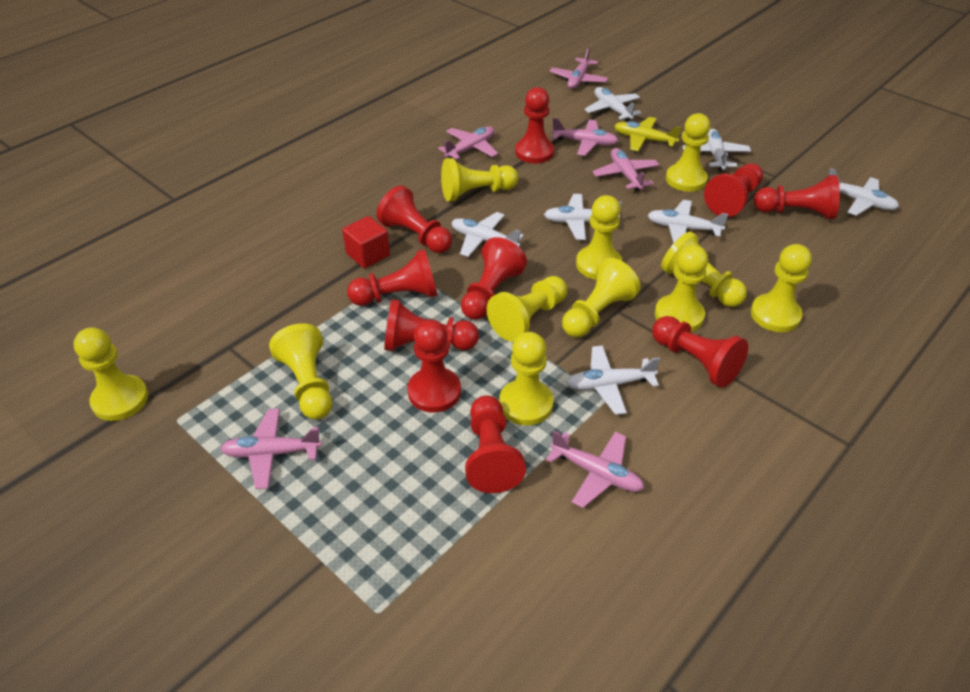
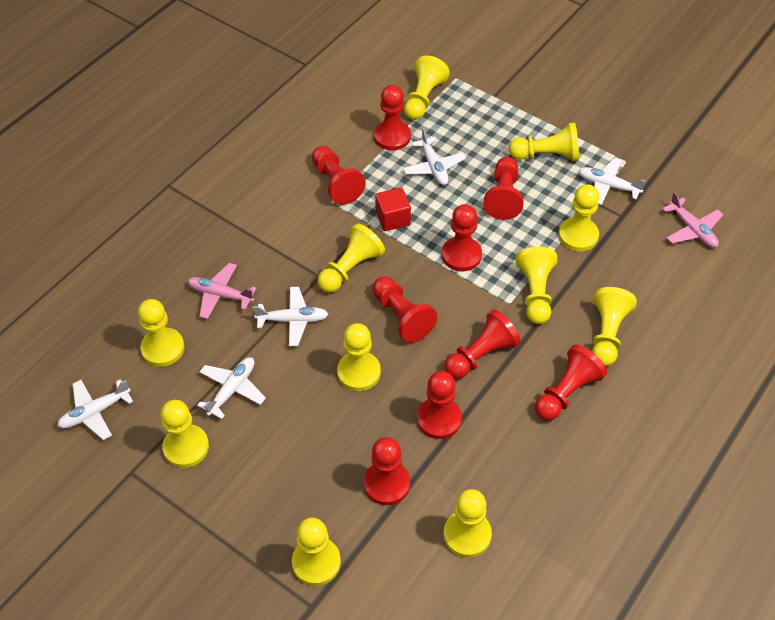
pink plane: 6 -> 2
red pawn: 10 -> 9
white plane: 7 -> 5
yellow plane: 1 -> 0

